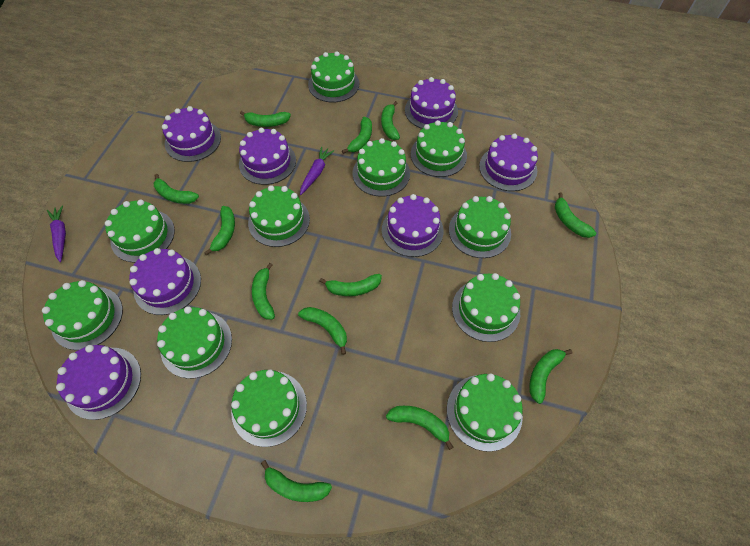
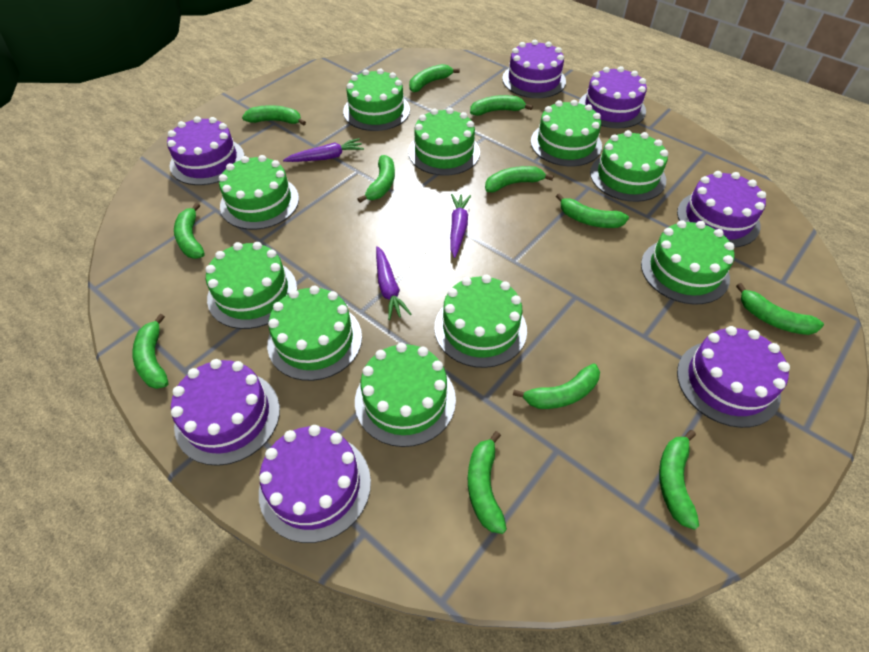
green cake: 11 -> 10
purple carrot: 2 -> 3

